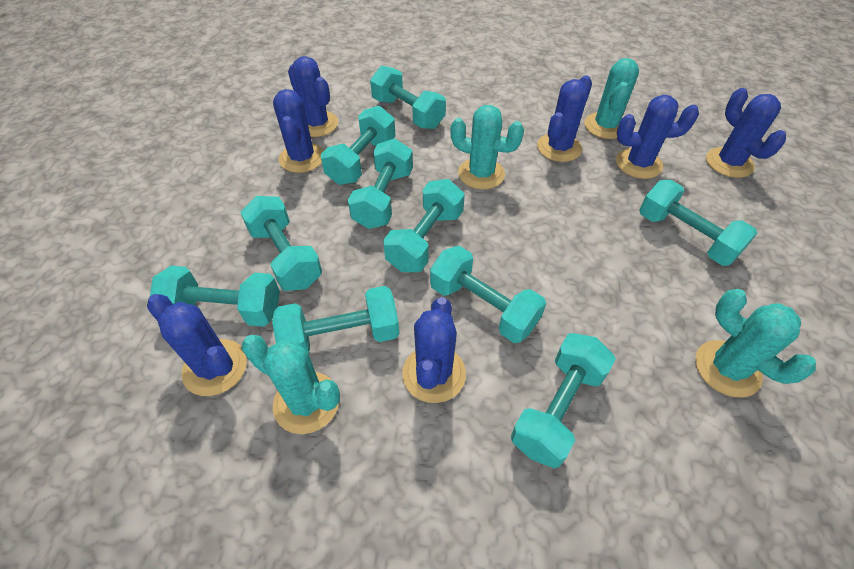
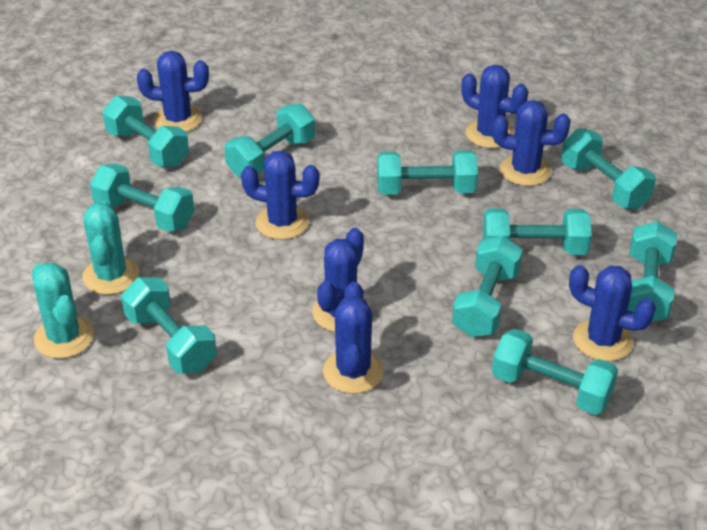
turquoise cactus: 4 -> 2

